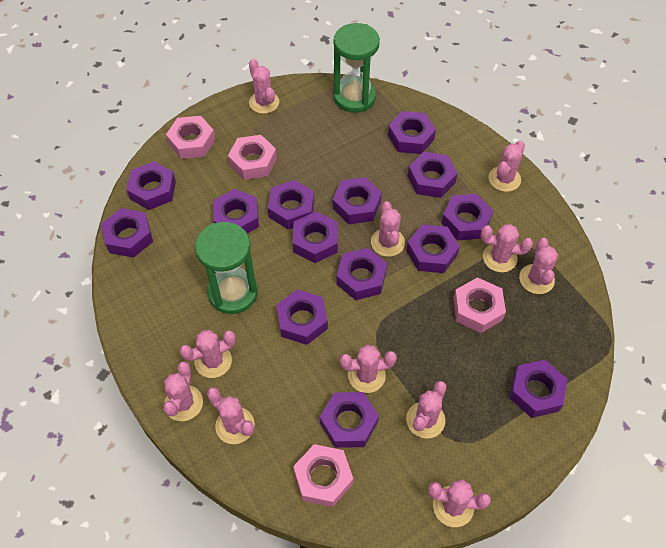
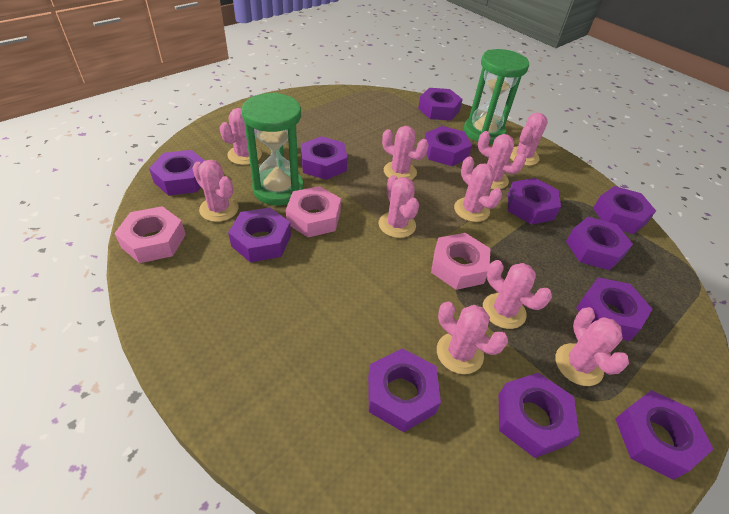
pink cactus: 11 -> 10
pink nut: 4 -> 3
purple nut: 14 -> 12

